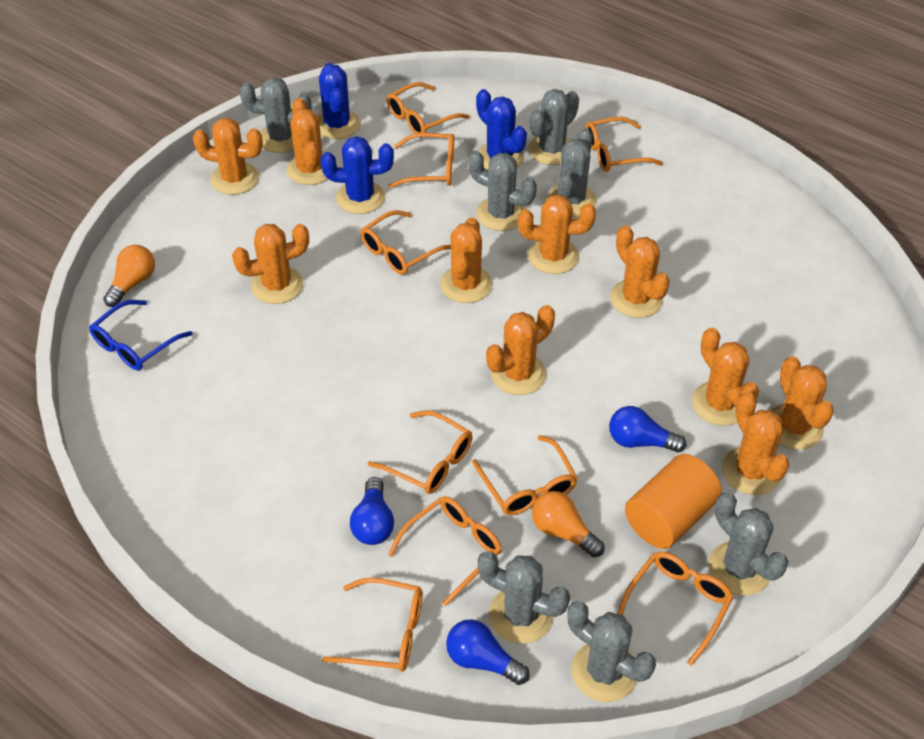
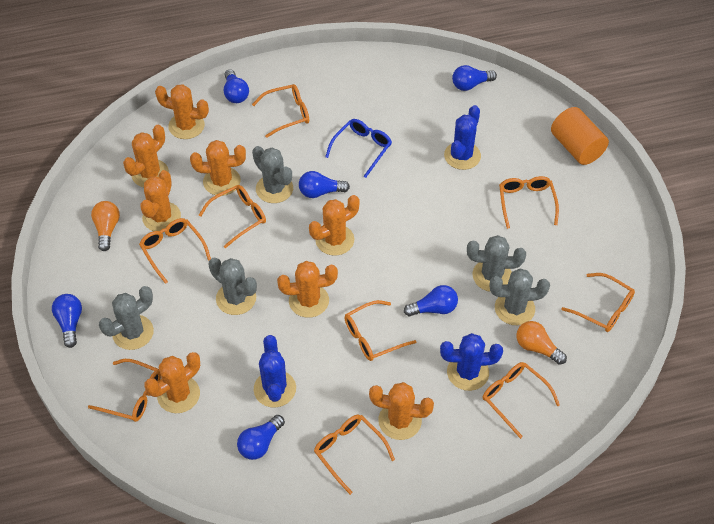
blue light bulb: 3 -> 6
grey cactus: 7 -> 5
orange cactus: 10 -> 8

